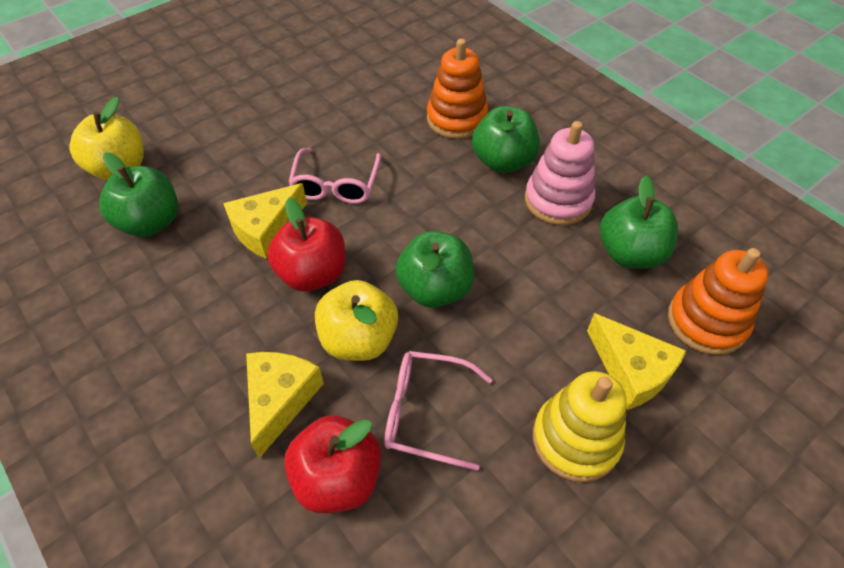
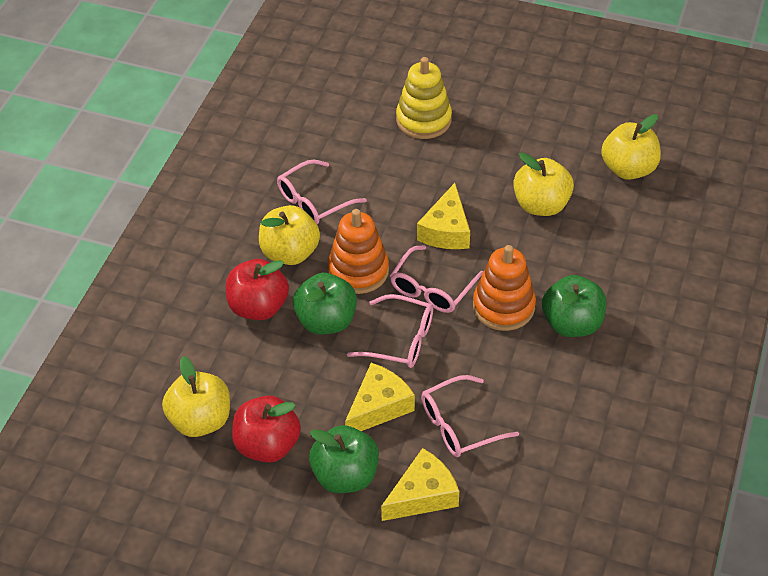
green apple: 4 -> 3
pink glasses: 2 -> 4
pink stacking toy: 1 -> 0
yellow apple: 2 -> 4

